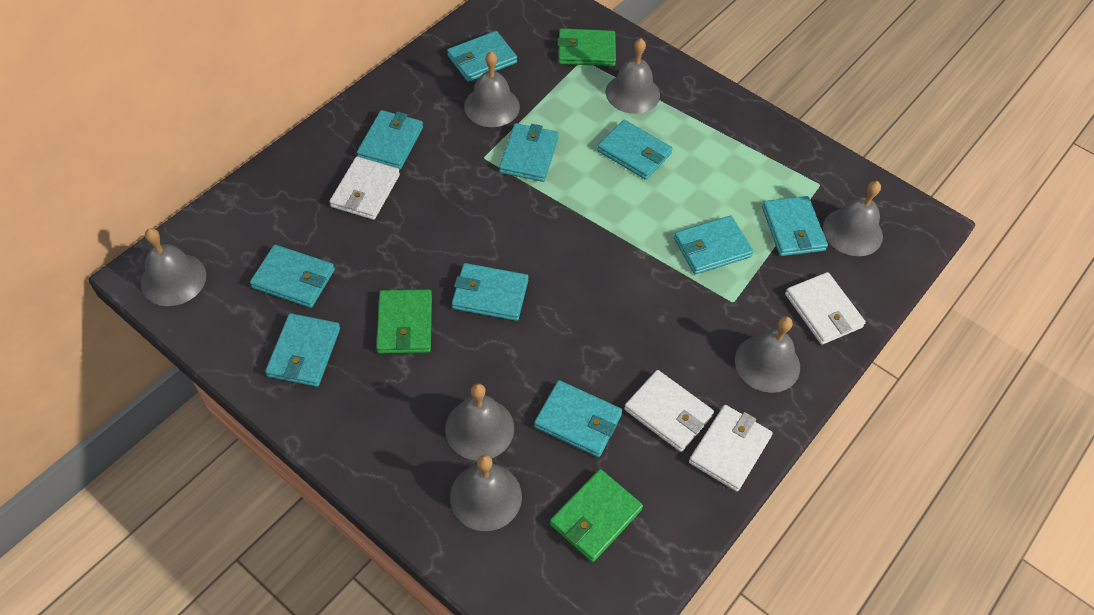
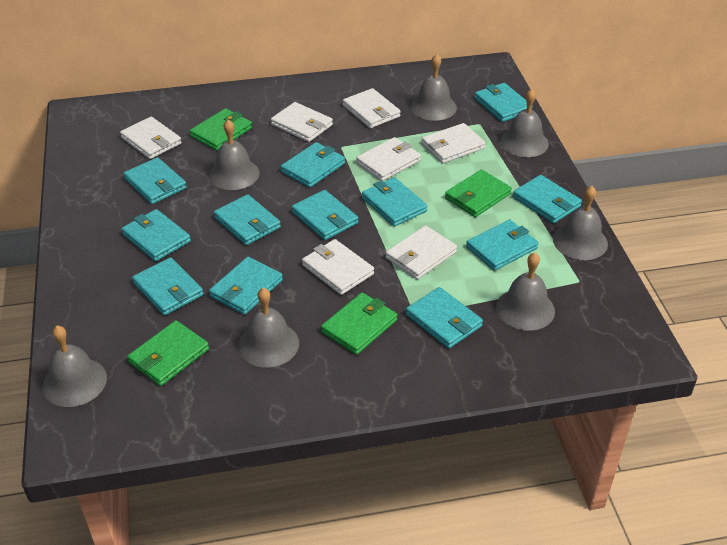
green wallet: 3 -> 4
turquoise wallet: 10 -> 12
white wallet: 4 -> 7

